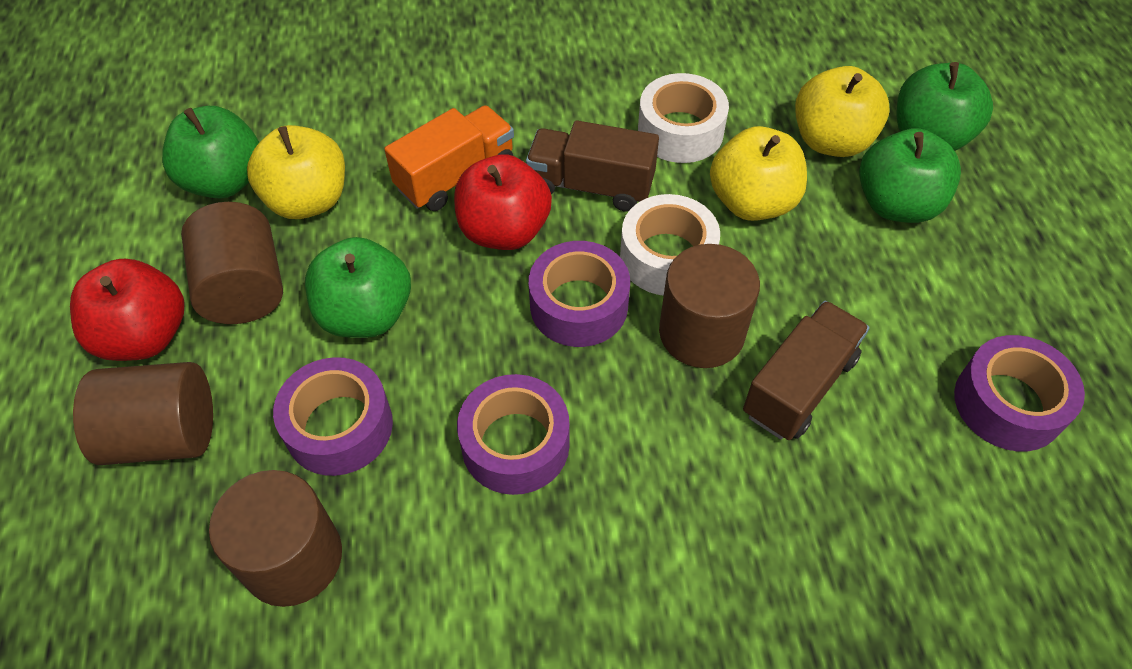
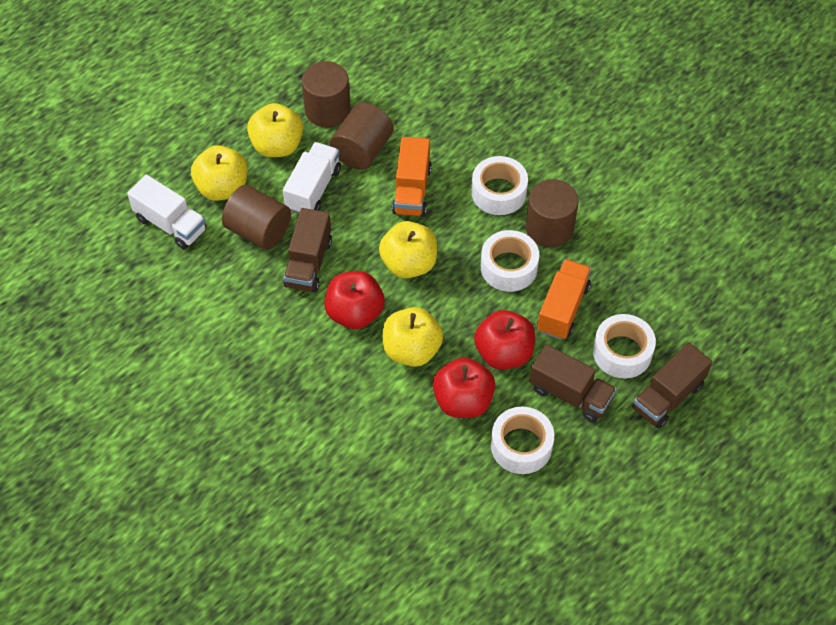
brown truck: 2 -> 3
green apple: 4 -> 0
orange truck: 1 -> 2
purple tape: 4 -> 0
red apple: 2 -> 3
white tape: 2 -> 4
white truck: 0 -> 2
yellow apple: 3 -> 4

